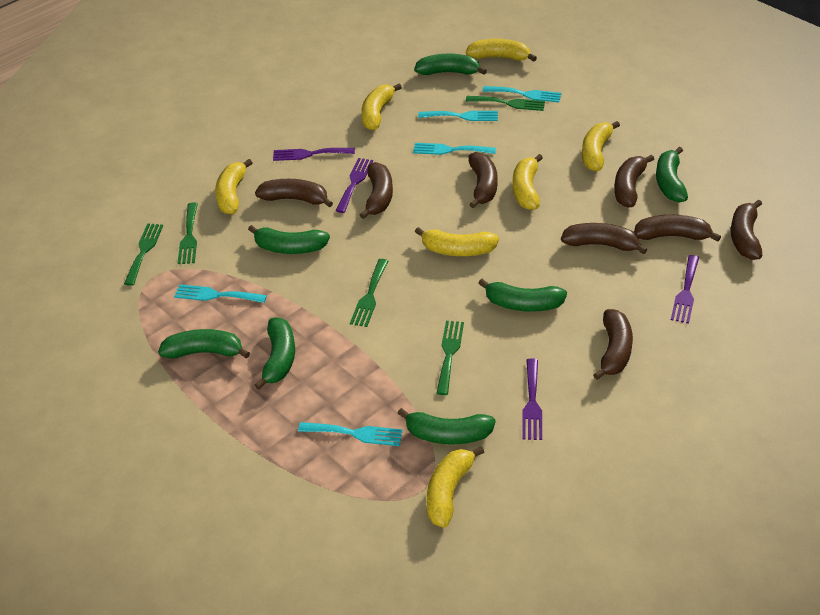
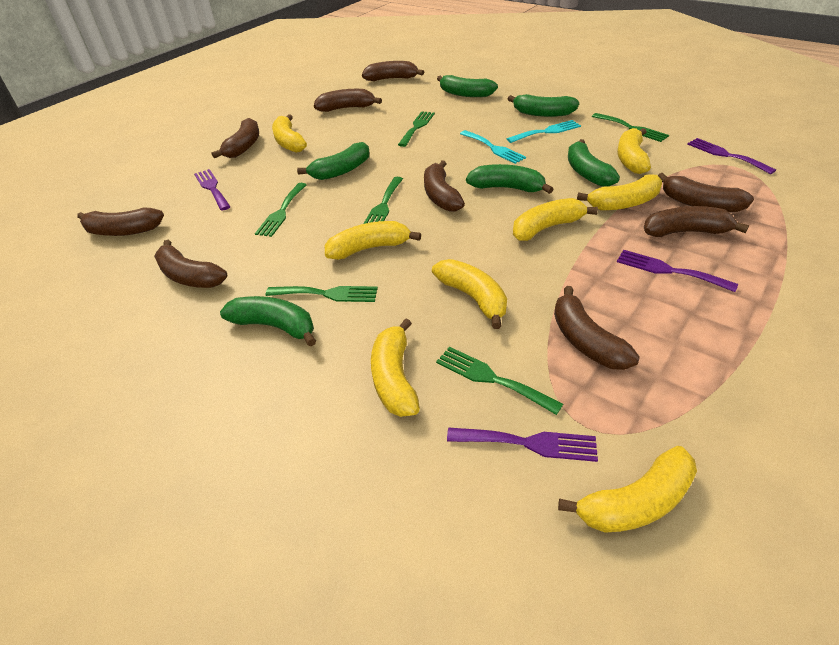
brown banana: 8 -> 9
green banana: 7 -> 6
green fork: 5 -> 6
turquoise fork: 5 -> 2
yellow banana: 7 -> 8

